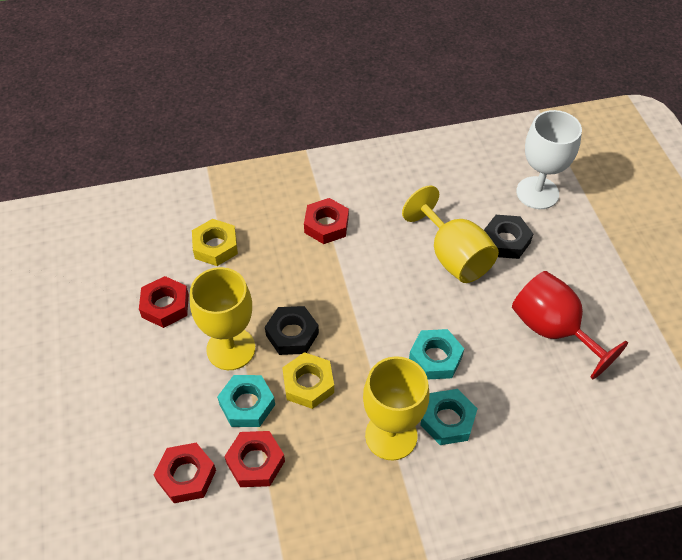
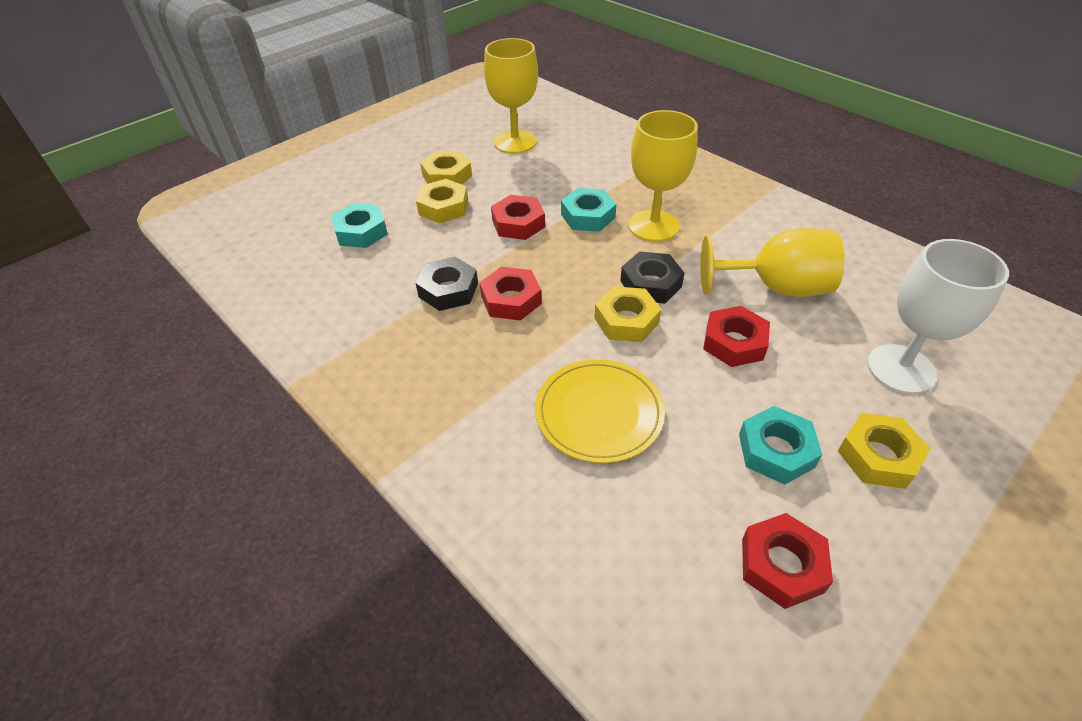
red goblet: 1 -> 0
yellow nut: 2 -> 4
yellow plate: 0 -> 1

